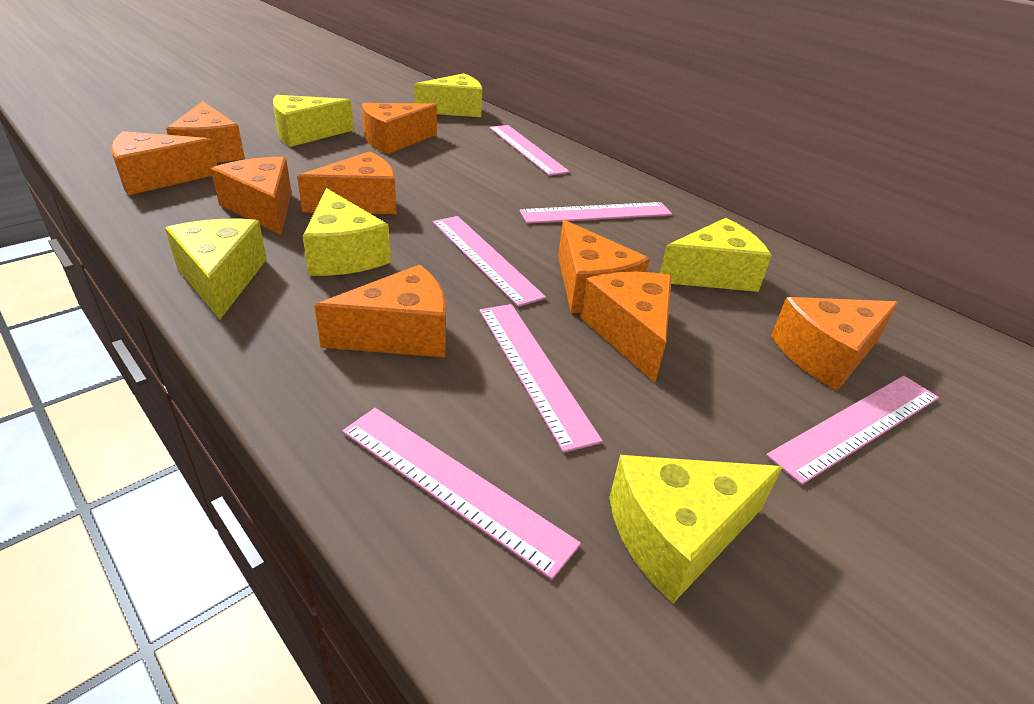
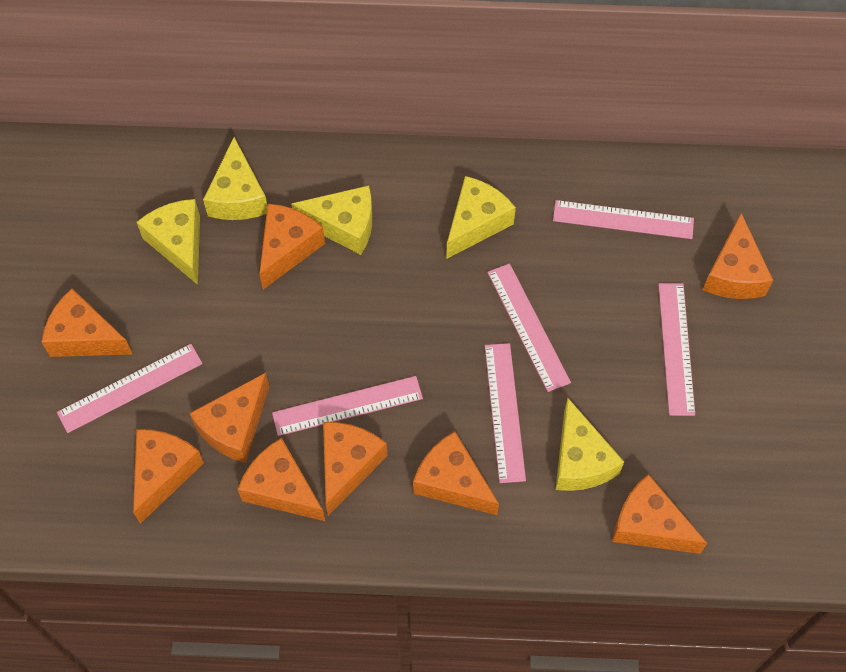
yellow cheese: 6 -> 5

